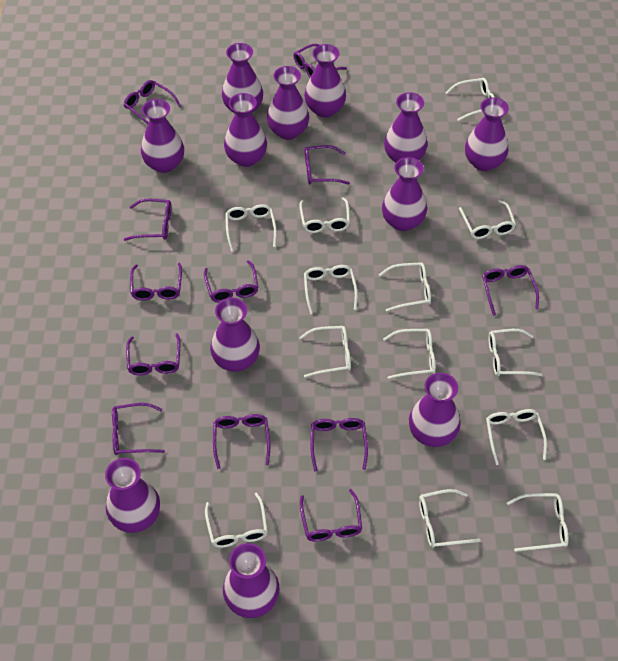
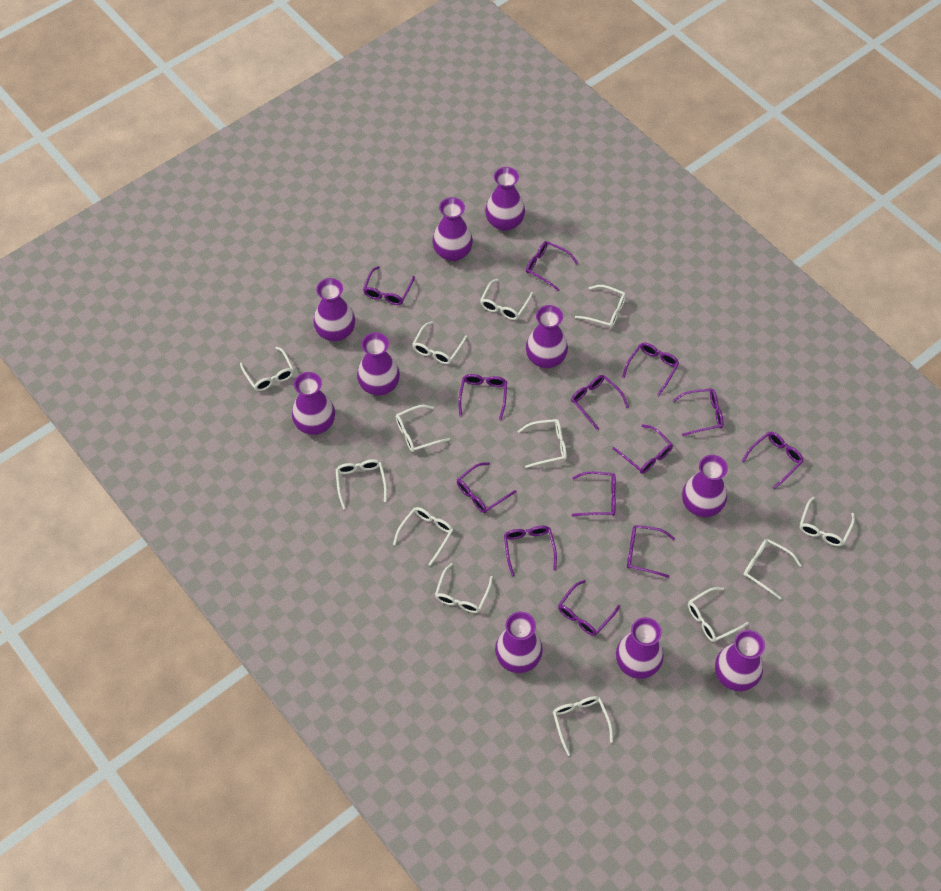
purple glasses: 12 -> 13
purple vase: 12 -> 10

